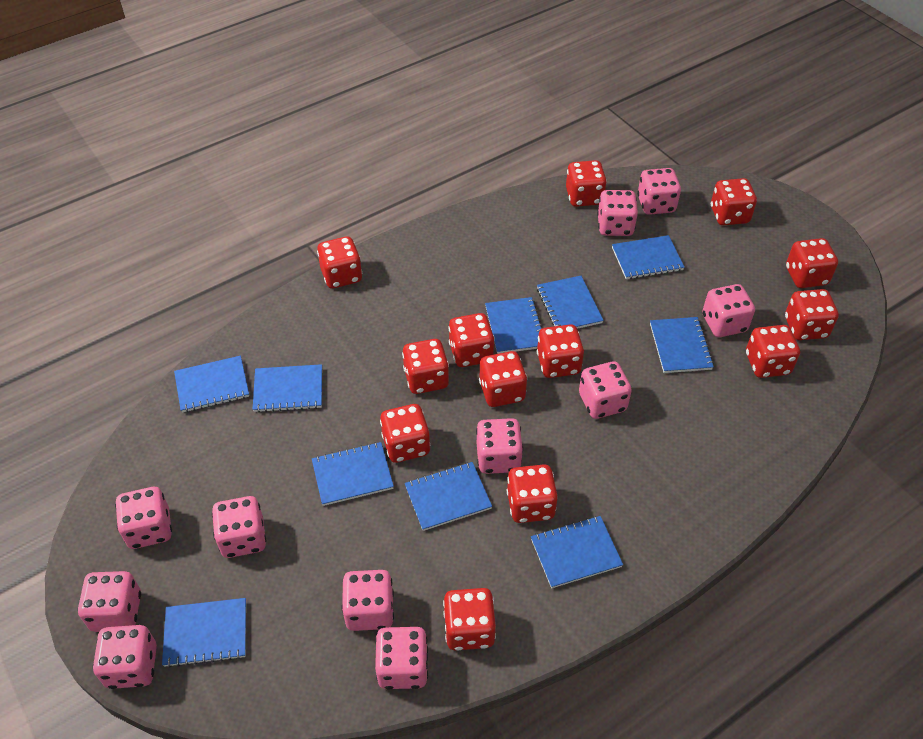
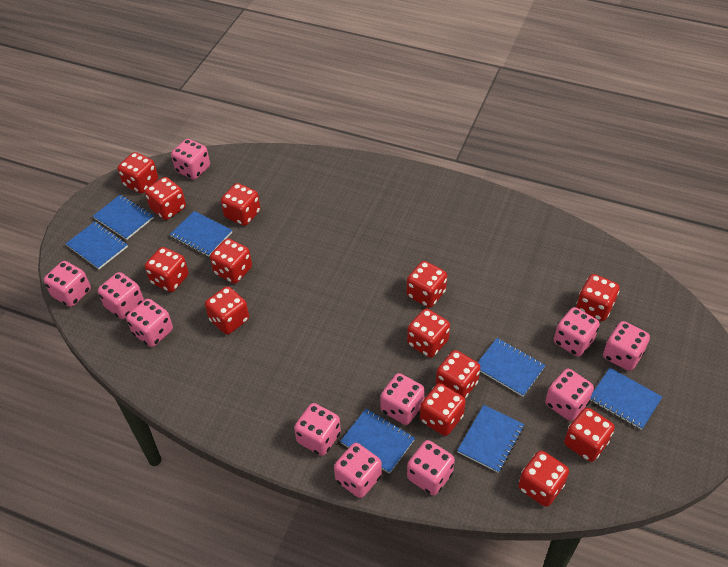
blue notebook: 10 -> 7

